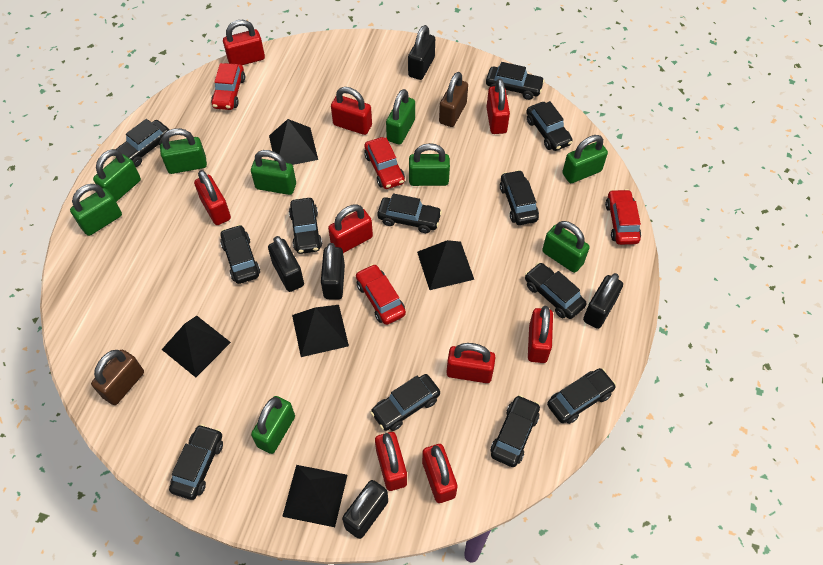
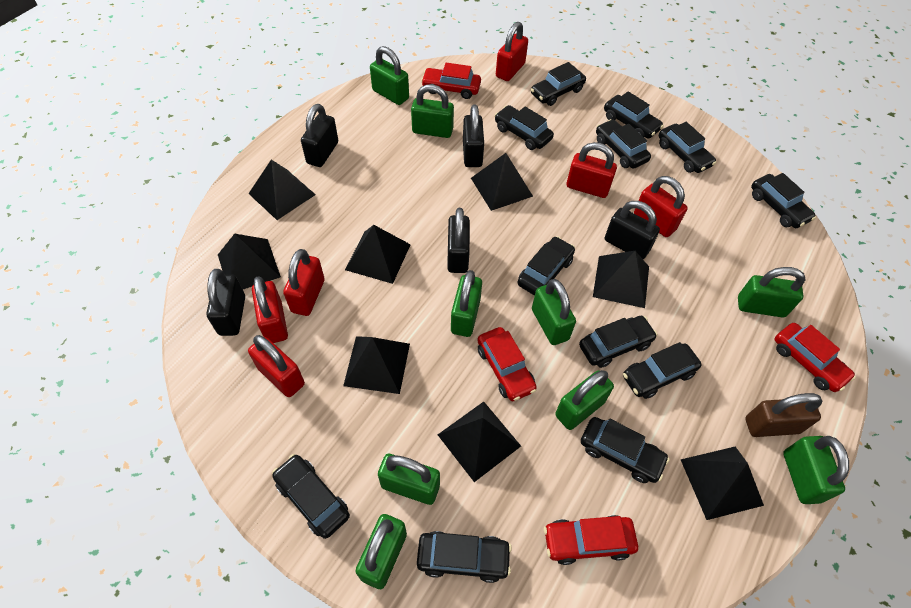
black pyramid: 5 -> 8
brown padlock: 2 -> 1
red padlock: 9 -> 6

